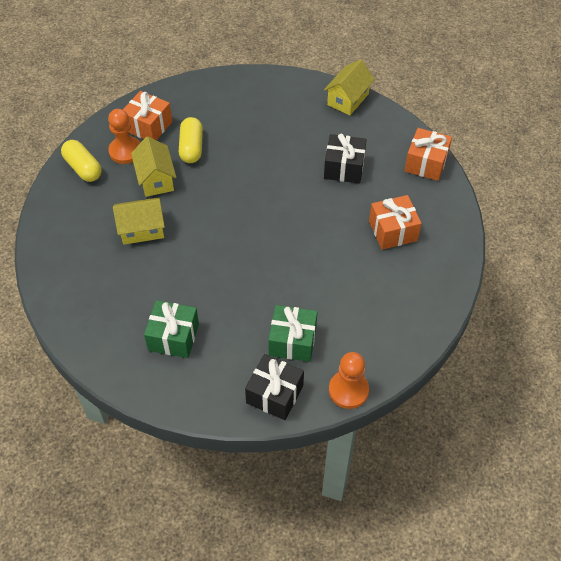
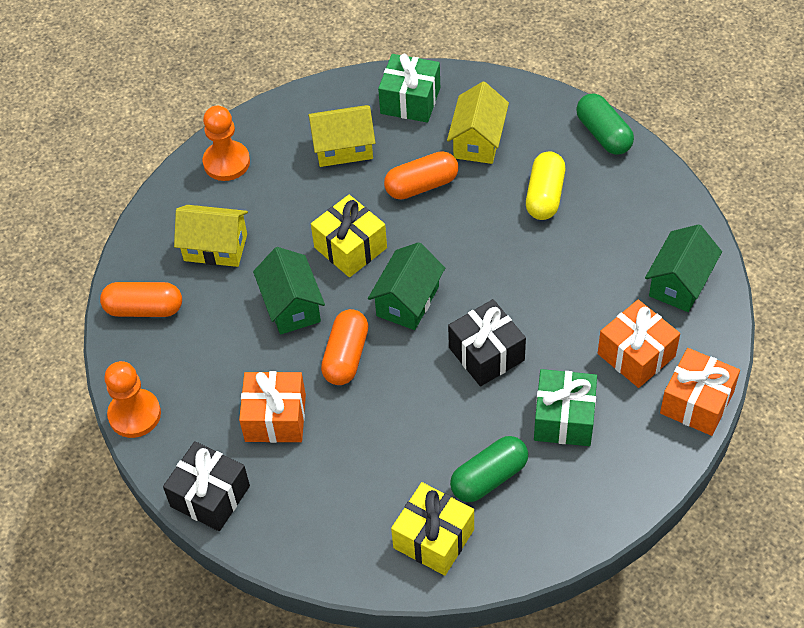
green capsule: 0 -> 2
green house: 0 -> 3
orange capsule: 0 -> 3
yellow capsule: 2 -> 1
yellow gift: 0 -> 2

